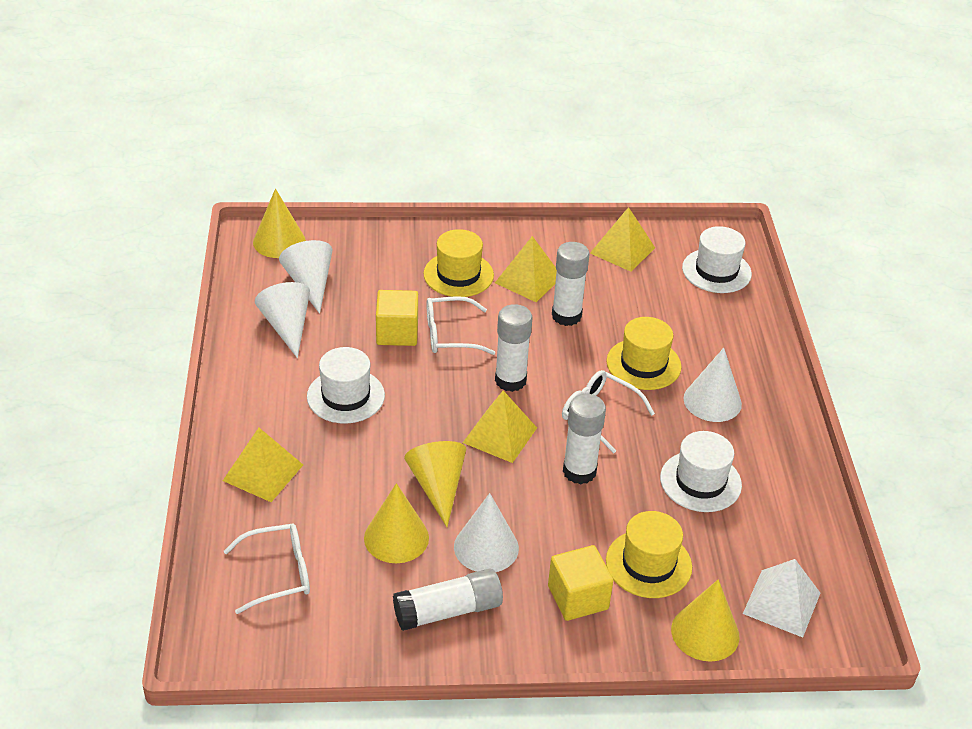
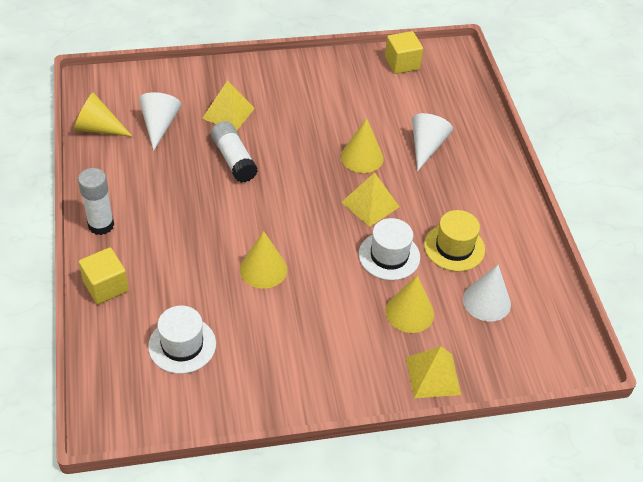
white cone: 4 -> 3
white glasses: 3 -> 0
white glue stick: 4 -> 2
white hat: 3 -> 2
white pyramid: 1 -> 0
yellow hat: 3 -> 1
yellow pyramid: 4 -> 3

